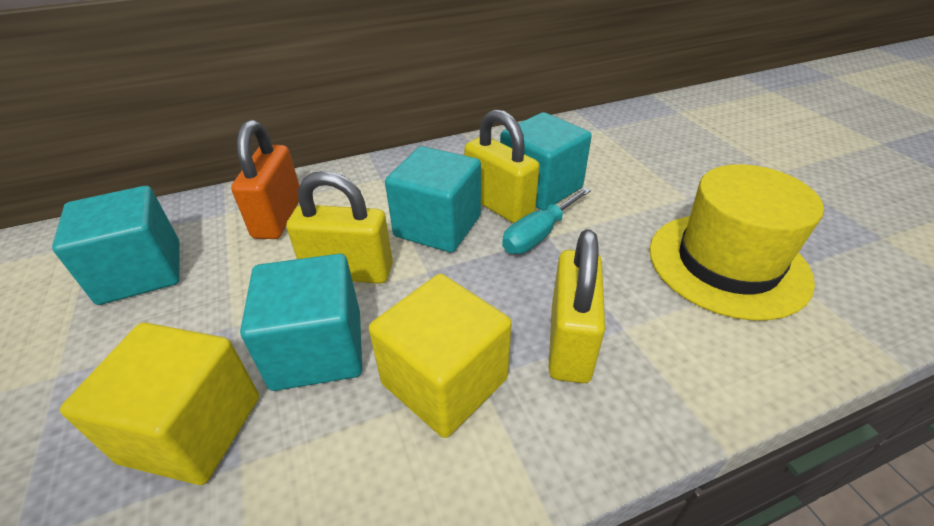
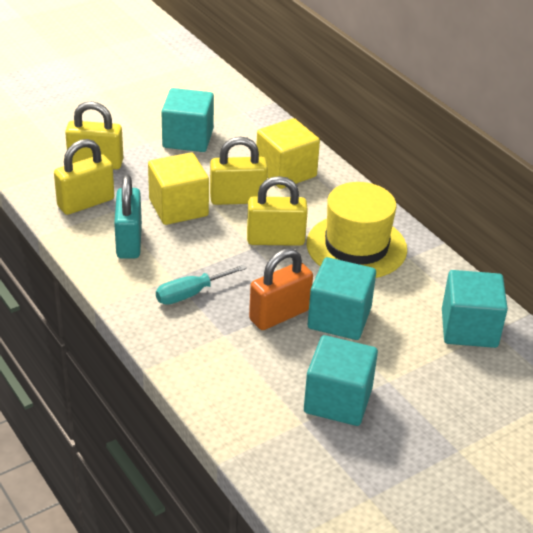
turquoise padlock: 0 -> 1
yellow padlock: 3 -> 4

